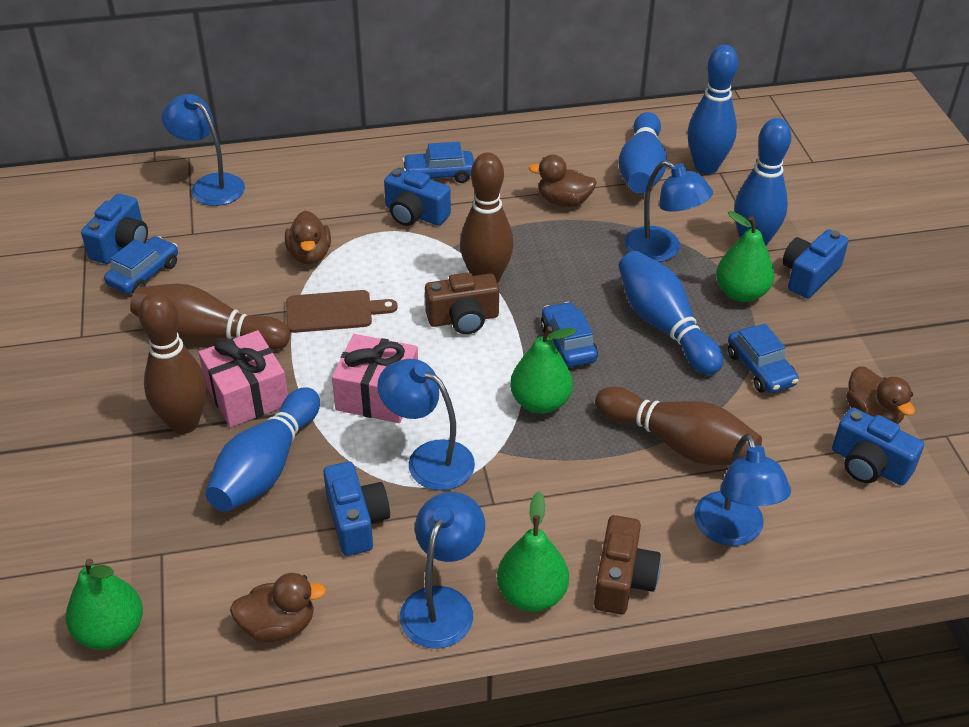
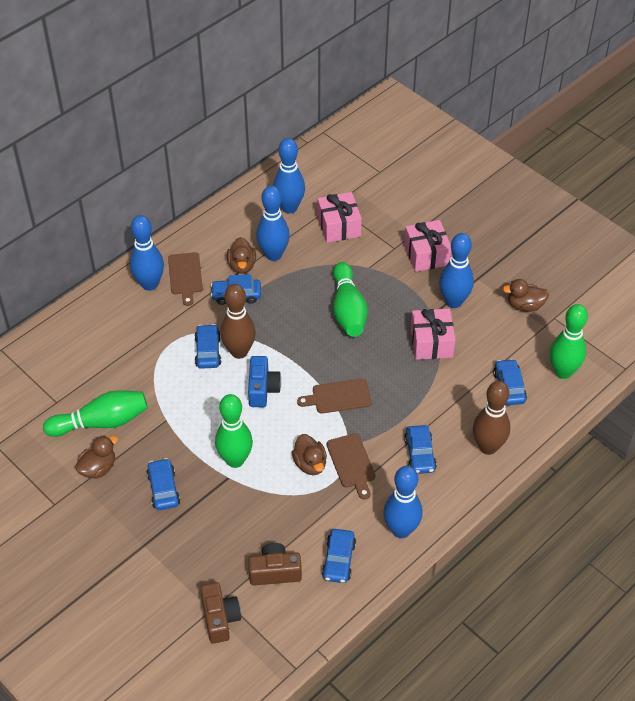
blue camera: 5 -> 1
blue car: 4 -> 6
blue lamp: 5 -> 0
brown bowling pin: 4 -> 2
brown cutting board: 1 -> 3
green bowling pin: 0 -> 4
green pear: 4 -> 0
pink gift: 2 -> 3

